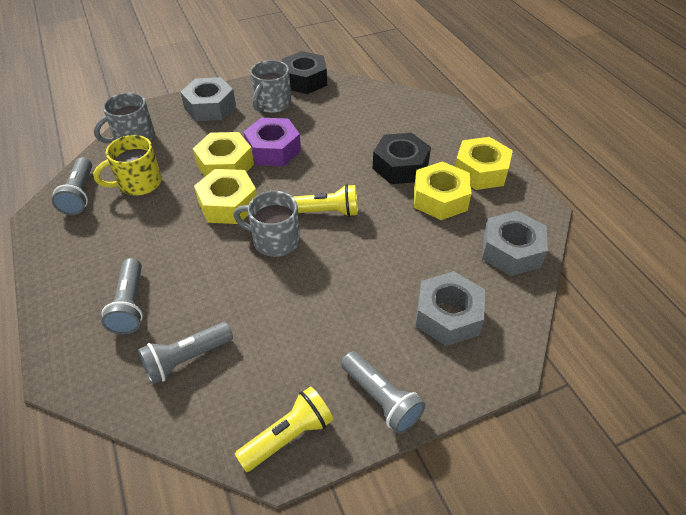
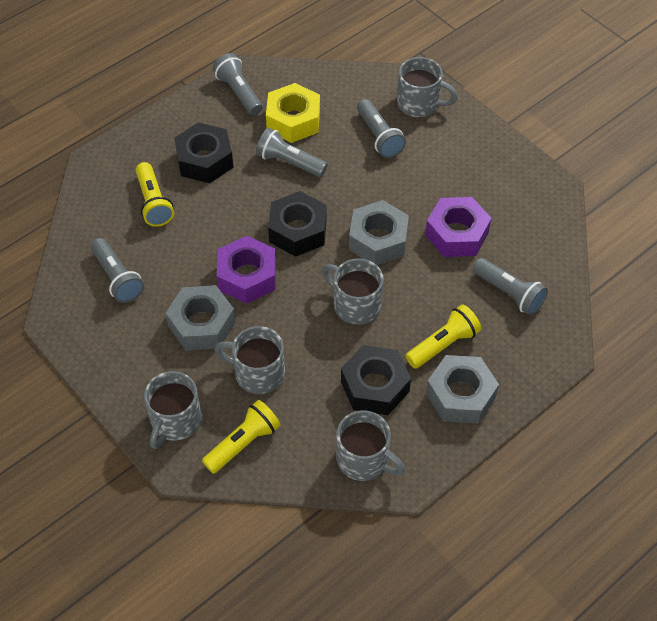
black nut: 2 -> 3
grey flashlight: 4 -> 5
grey mug: 3 -> 5
purple nut: 1 -> 2
yellow flashlight: 2 -> 3
yellow mug: 1 -> 0
yellow nut: 4 -> 1

